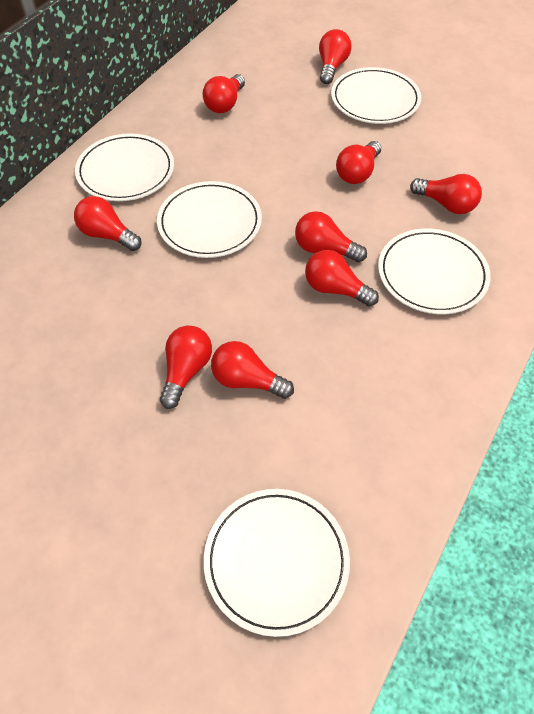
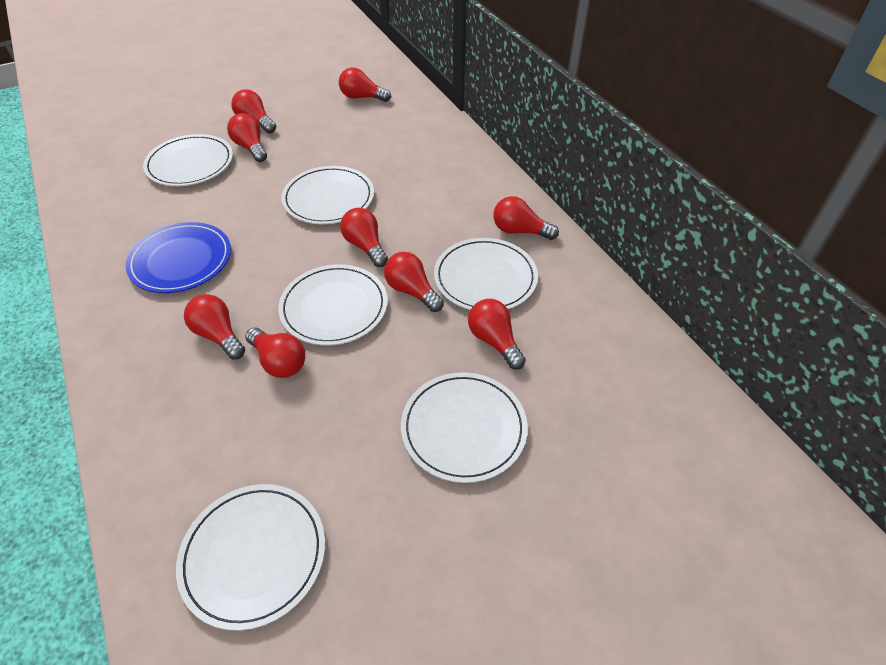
blue plate: 0 -> 1
white plate: 5 -> 6

